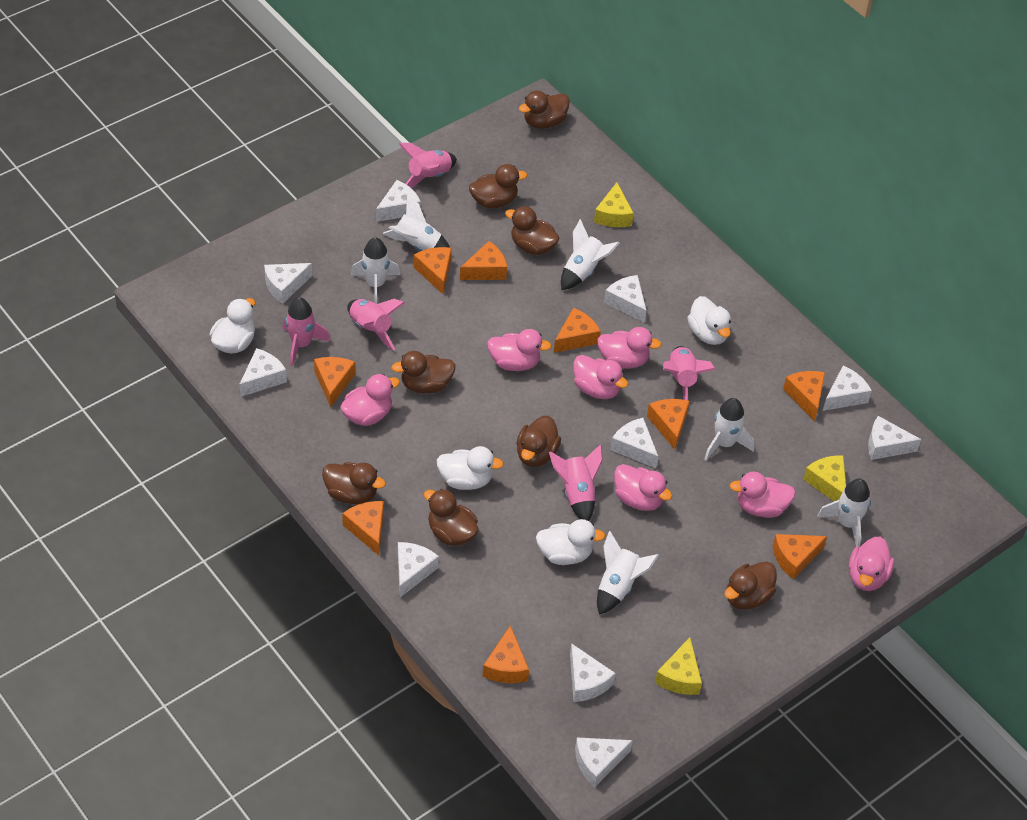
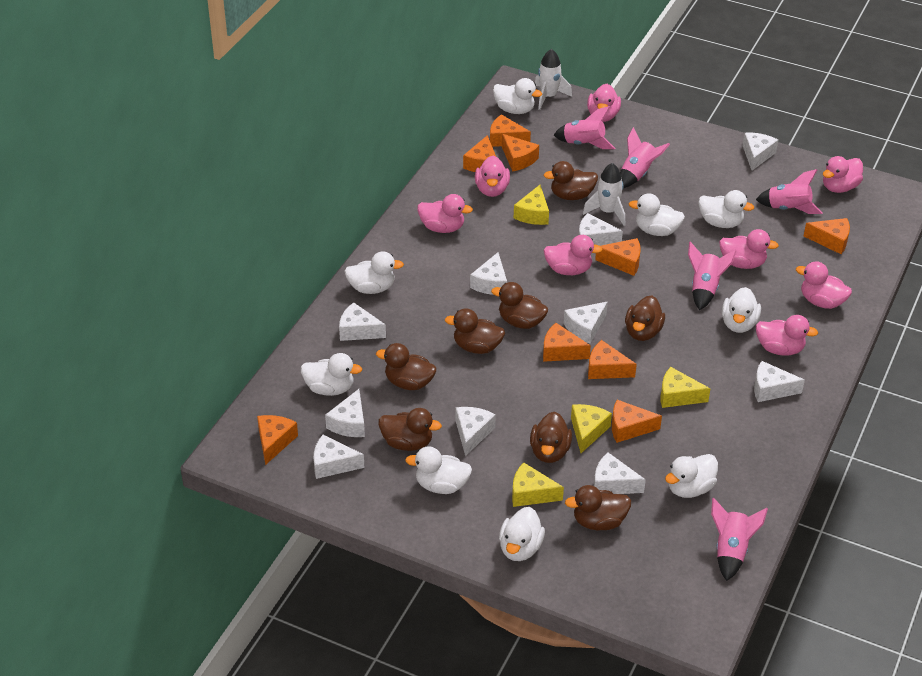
pink duck: 7 -> 8
white duck: 4 -> 9
white rocket: 6 -> 2
yellow cheese: 3 -> 4

